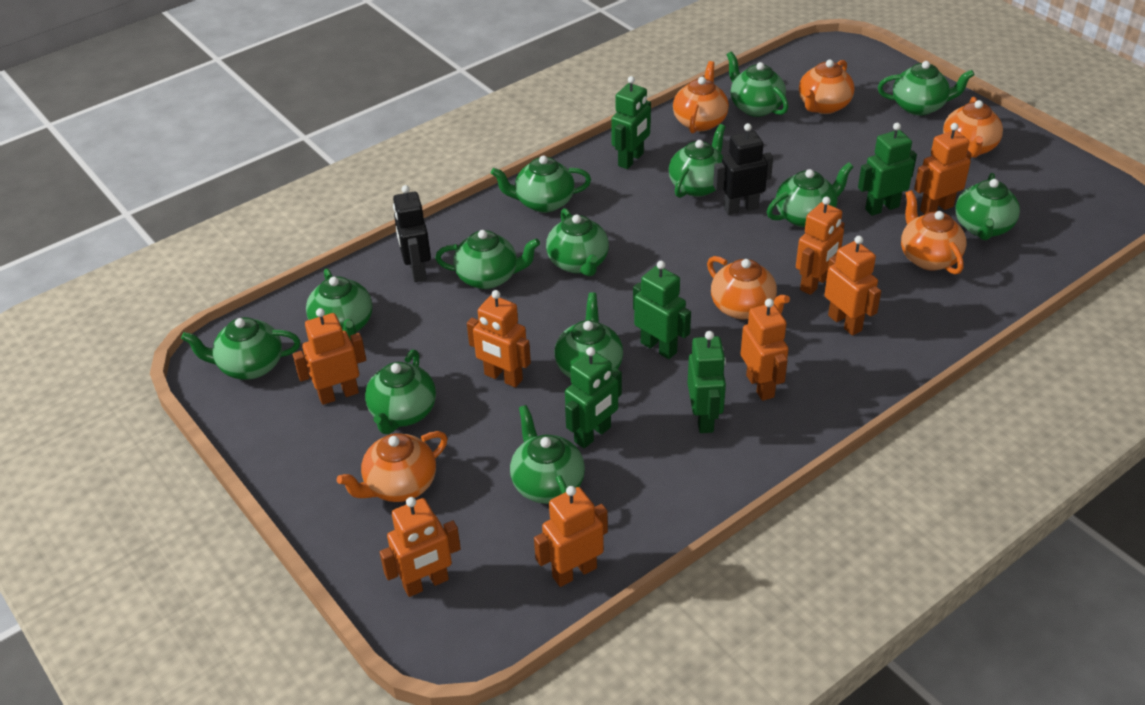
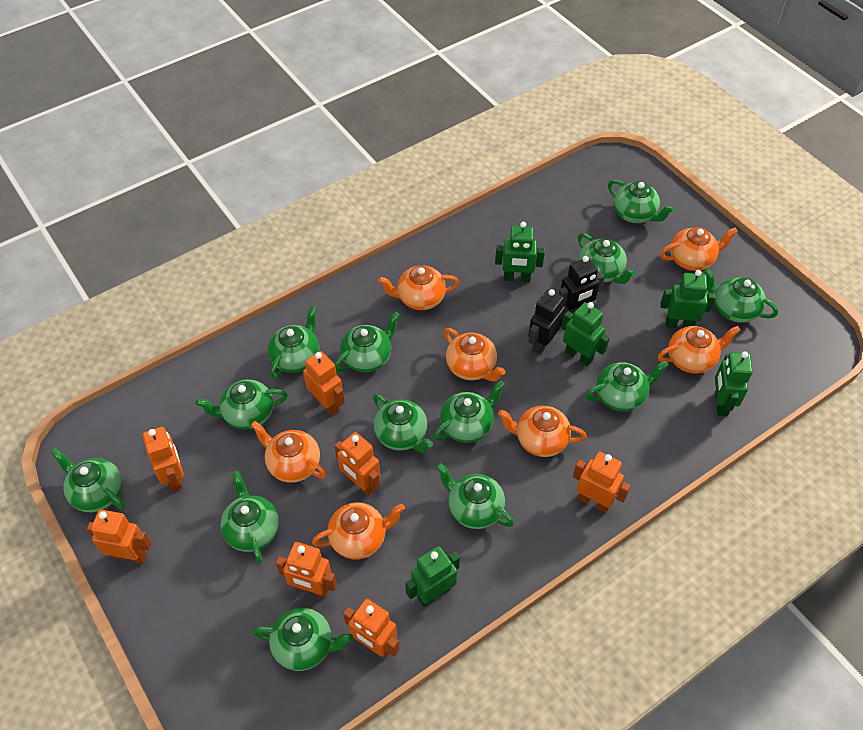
orange robot: 8 -> 7
orange teapot: 6 -> 7

